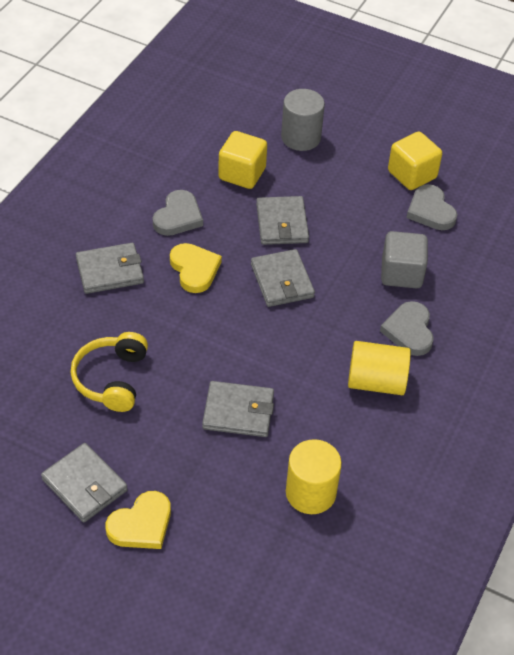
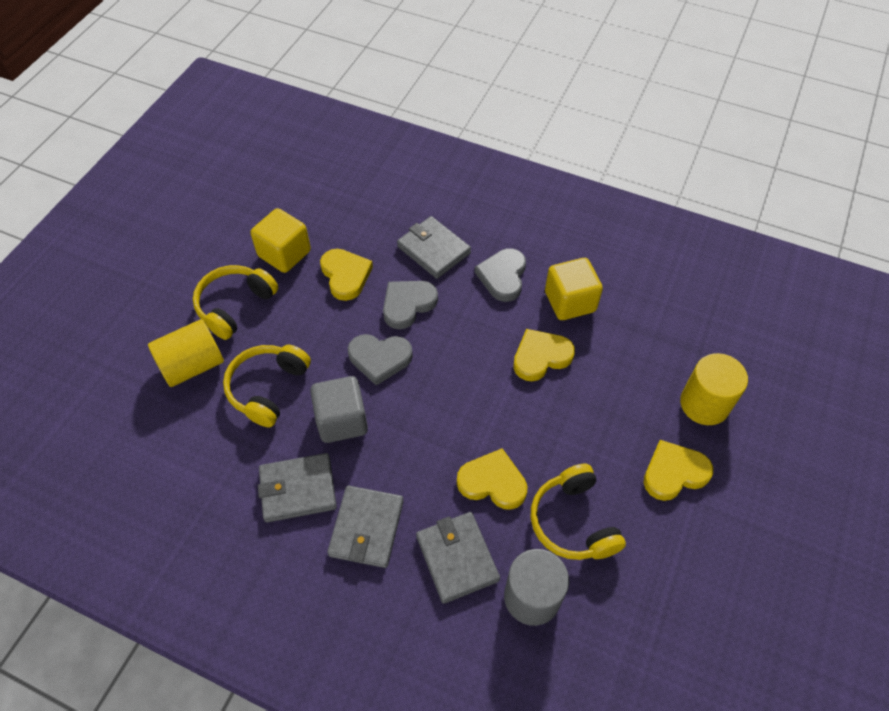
grey wallet: 5 -> 4
yellow headphones: 1 -> 3
yellow heart: 2 -> 4

